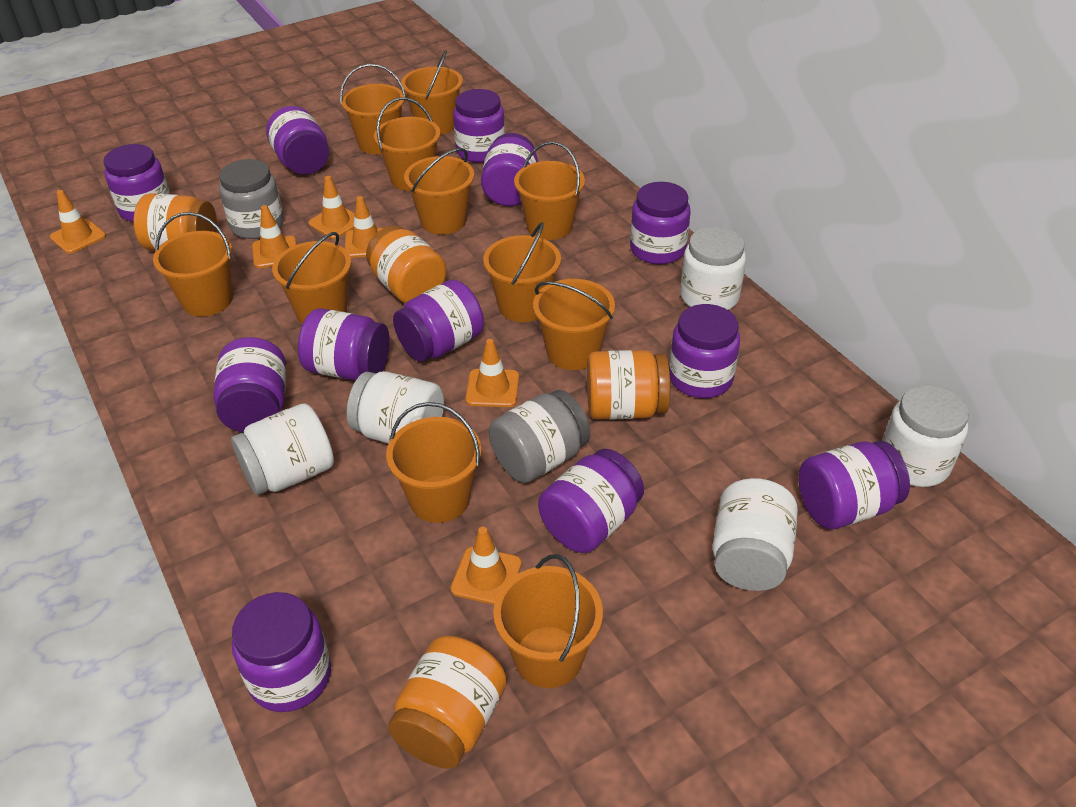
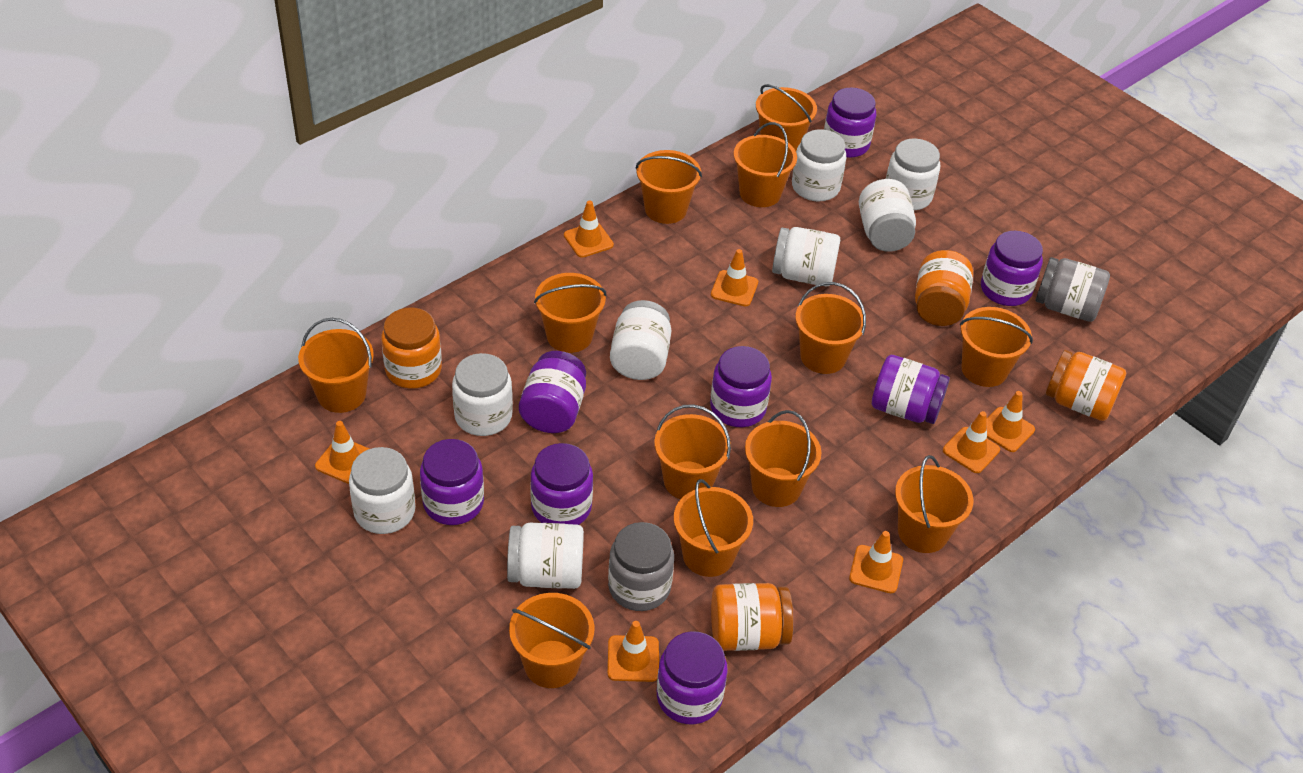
orange bucket: 11 -> 12
orange traffic cone: 6 -> 7
purple jar: 12 -> 8
white jar: 5 -> 8

